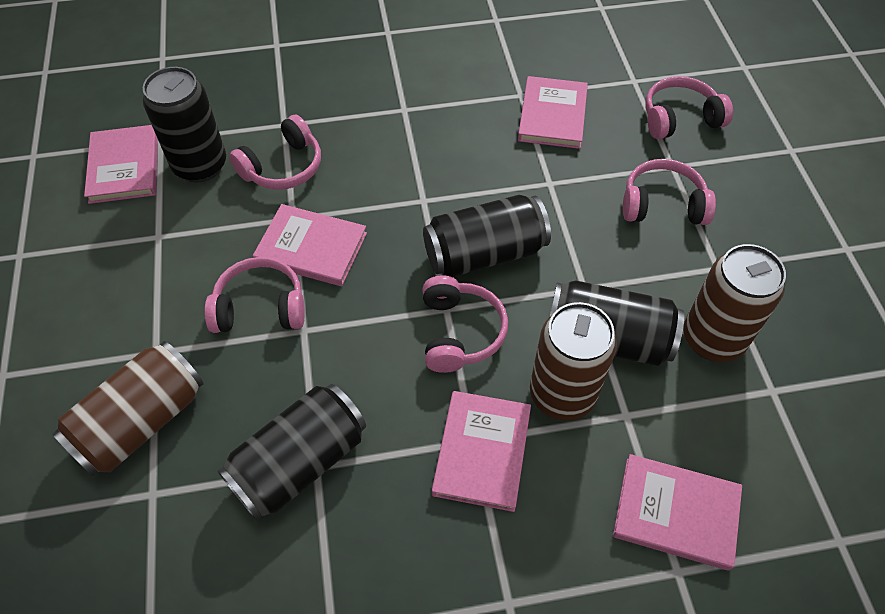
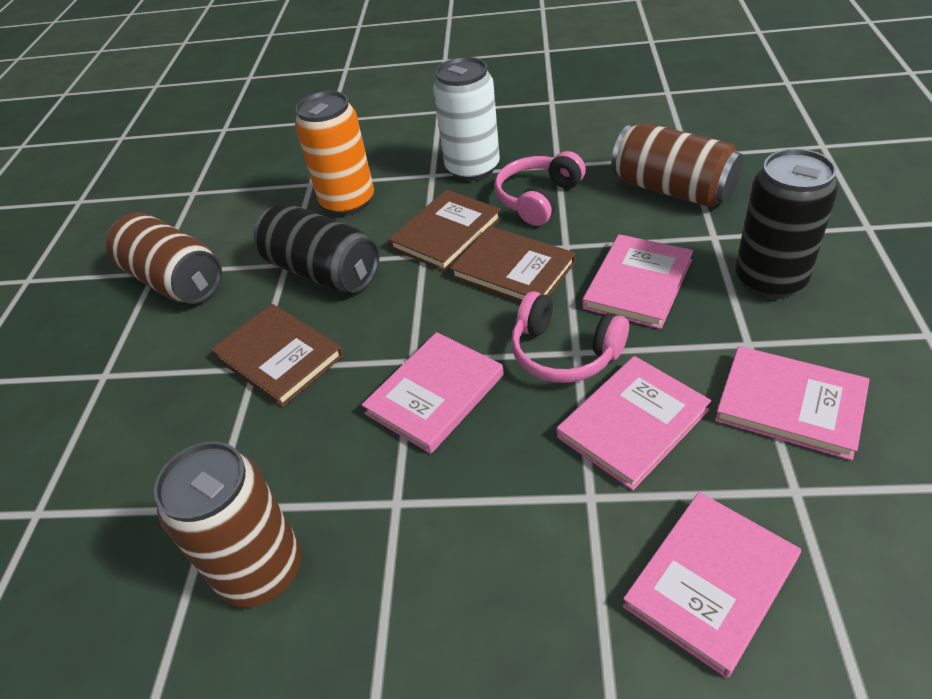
black can: 4 -> 2
brown book: 0 -> 3
orange can: 0 -> 1
pink headphones: 5 -> 2
white can: 0 -> 1

